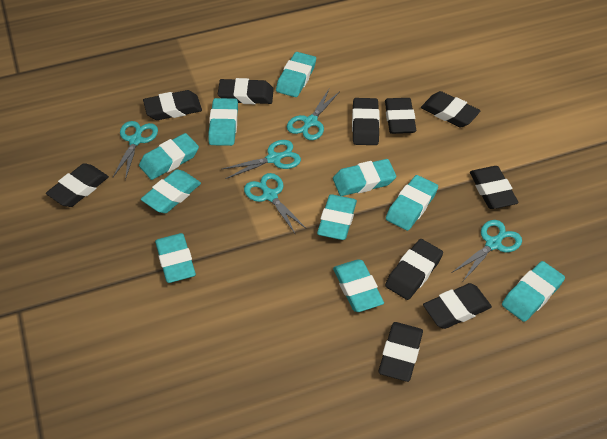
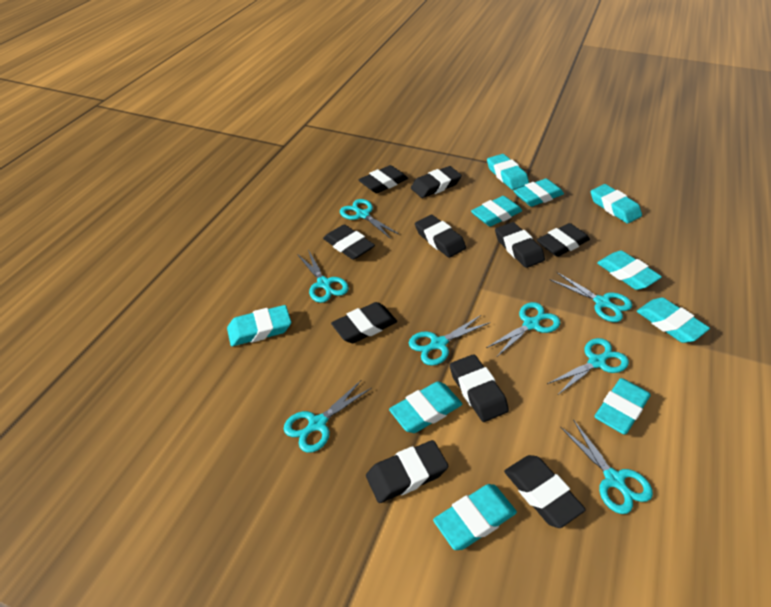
turquoise scissors: 5 -> 8

